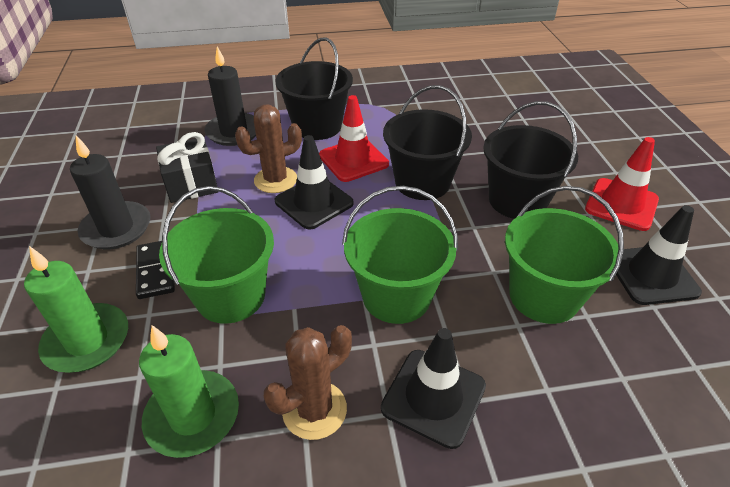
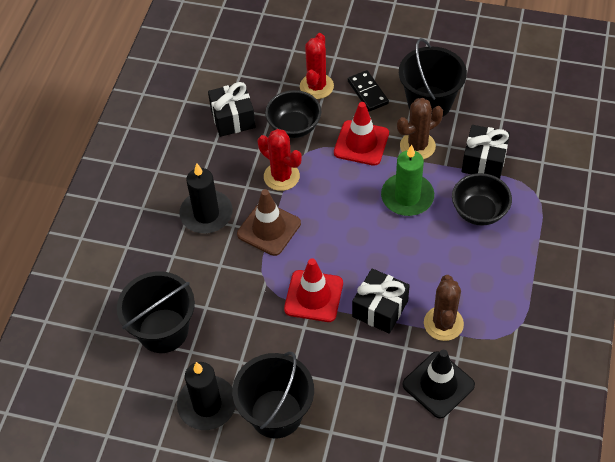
black bowl: 0 -> 2
black gift: 1 -> 3
black traffic cone: 3 -> 1
brown traffic cone: 0 -> 1
green bucket: 3 -> 0
green candle: 2 -> 1
red cactus: 0 -> 2

